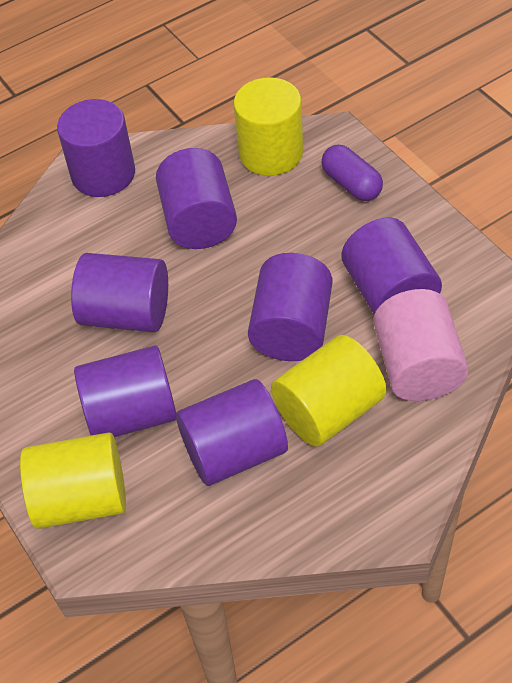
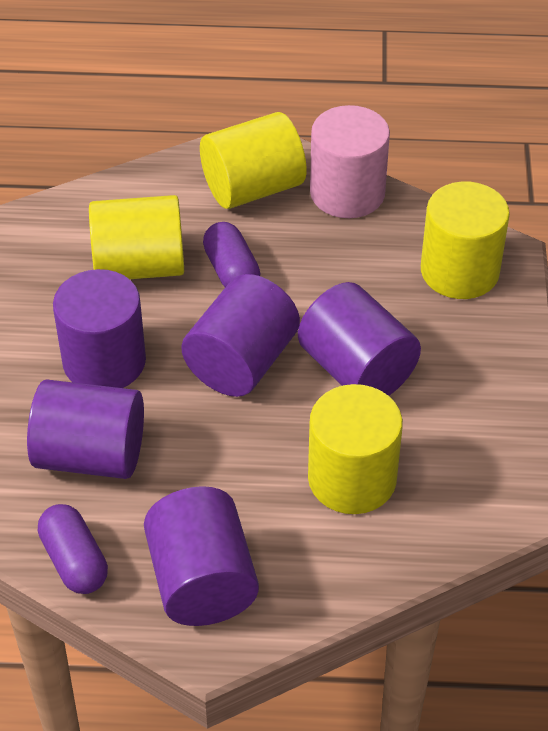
purple capsule: 1 -> 2
purple cylinder: 7 -> 5
yellow cylinder: 3 -> 4

